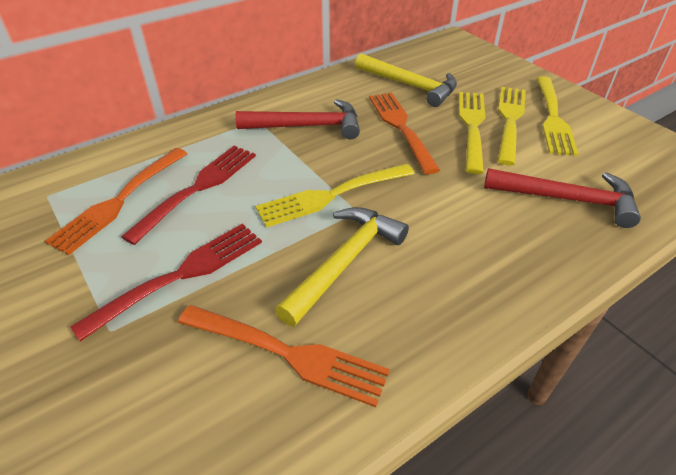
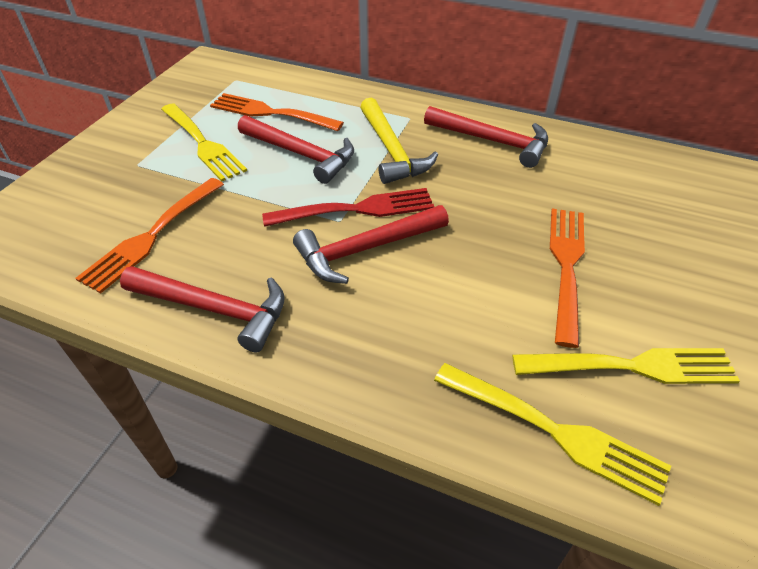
red fork: 2 -> 1
red hammer: 2 -> 4
yellow fork: 4 -> 3
yellow hammer: 2 -> 1

